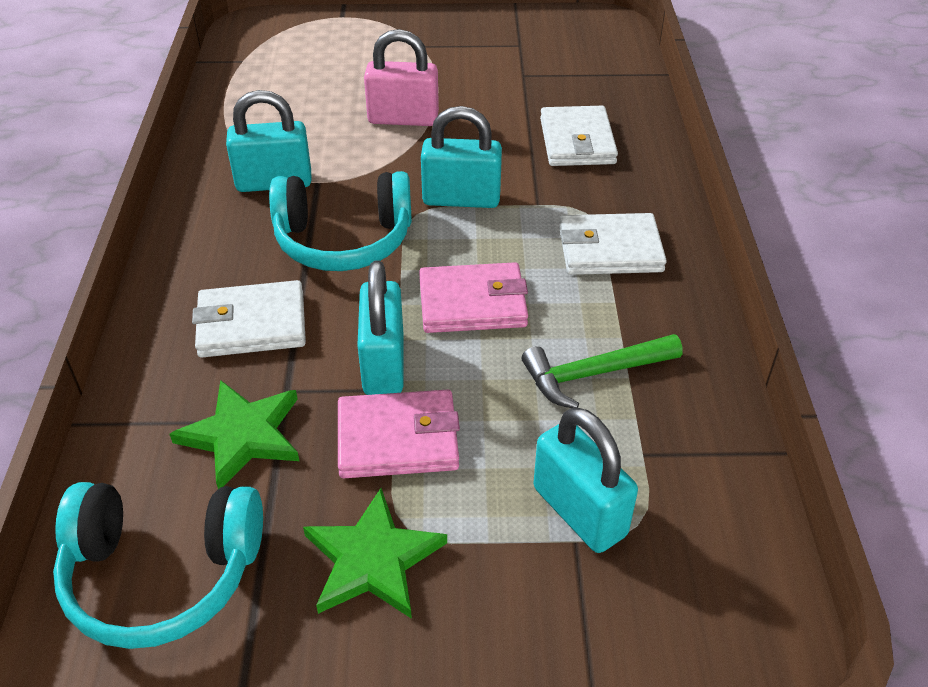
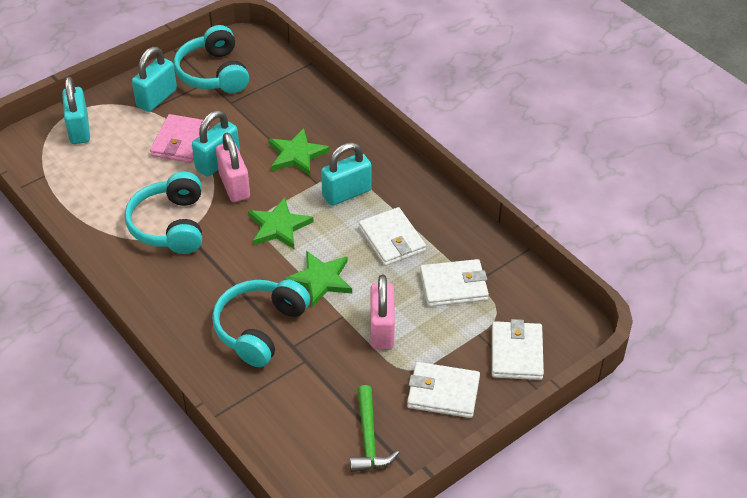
green star: 2 -> 3
pink padlock: 1 -> 2
pink wallet: 2 -> 1
turquoise headphones: 2 -> 3
white wallet: 3 -> 4

